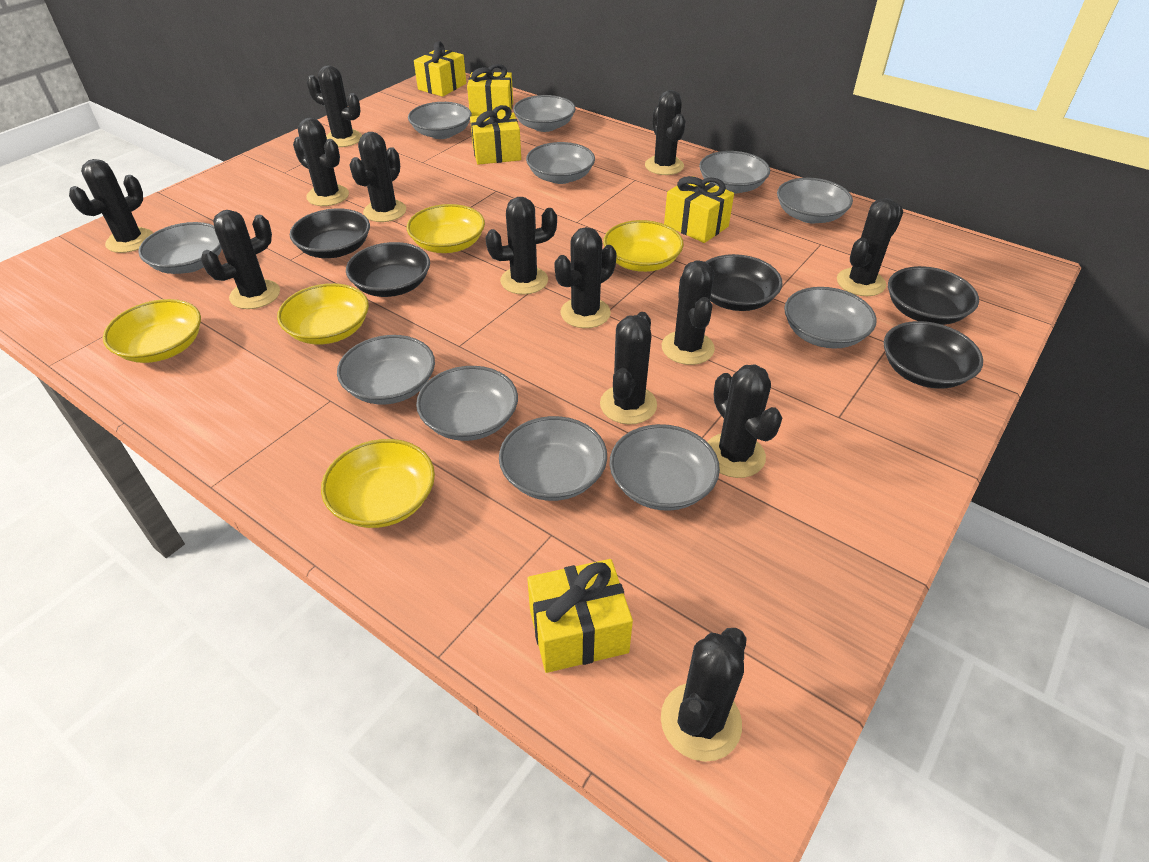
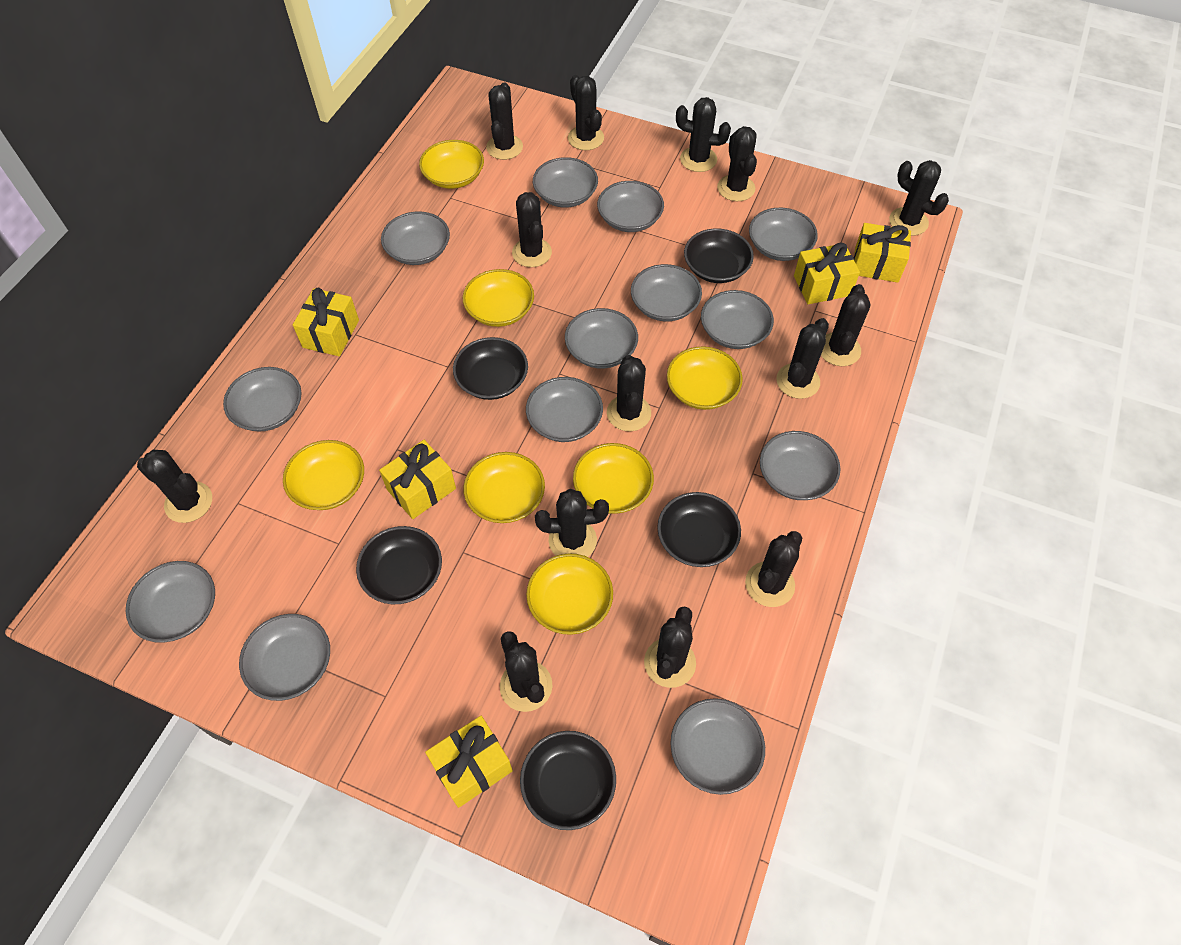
black cactus: 13 -> 14
grey bowl: 11 -> 13
yellow bowl: 5 -> 7

